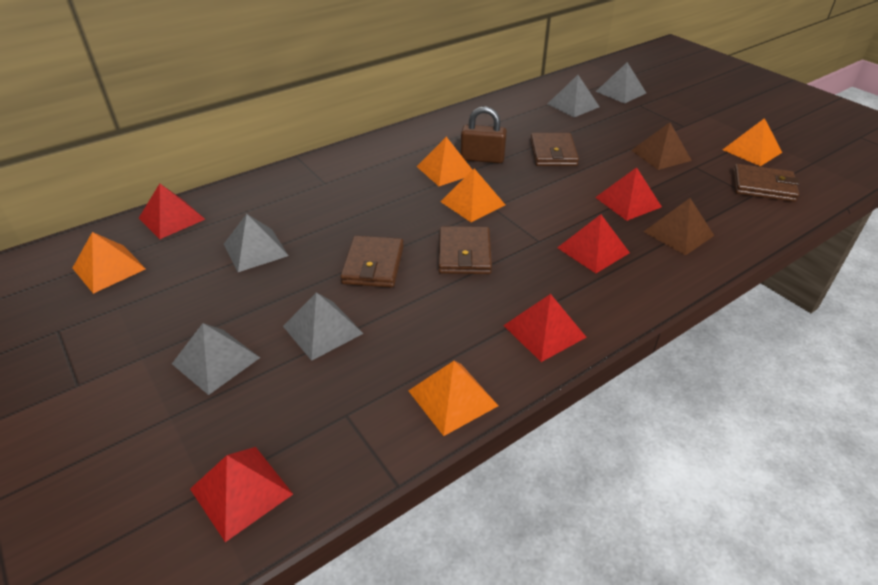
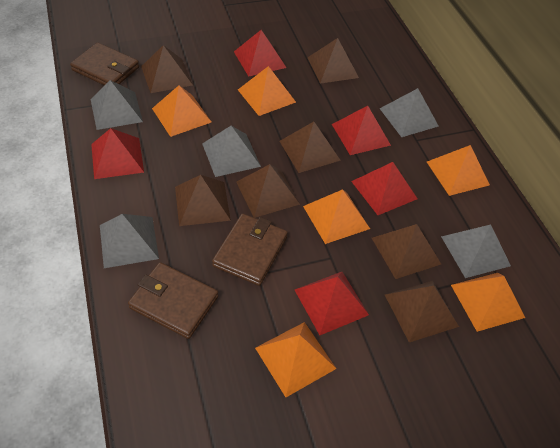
brown padlock: 1 -> 0
brown pyramid: 2 -> 7
brown wallet: 4 -> 3
orange pyramid: 5 -> 6

